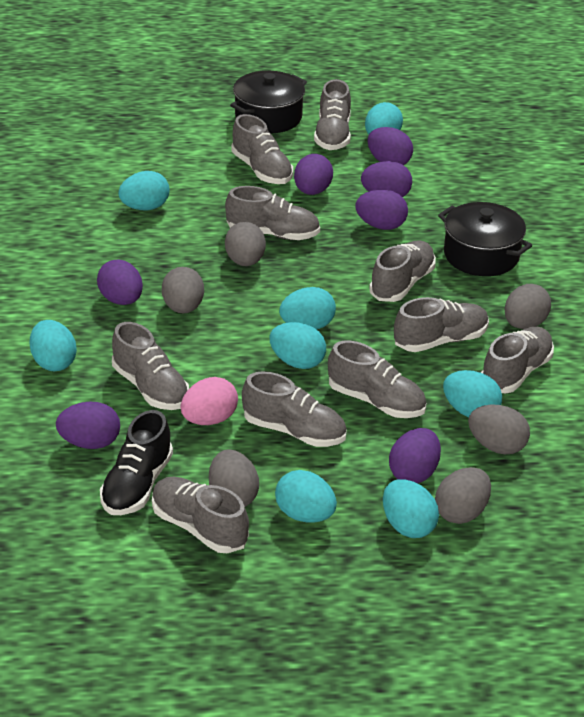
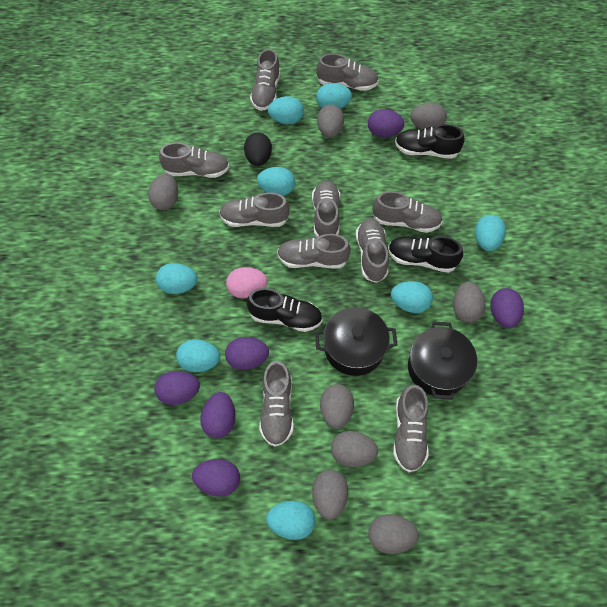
black egg: 0 -> 1
black shoe: 1 -> 3
grey egg: 6 -> 8
purple egg: 7 -> 6

